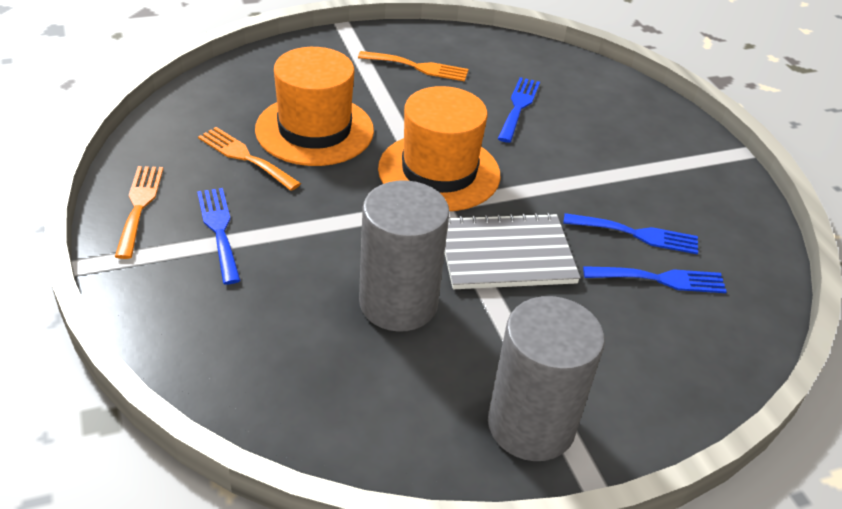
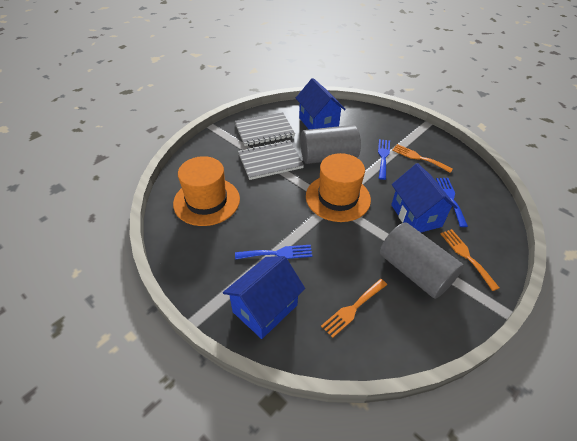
blue fork: 4 -> 3
blue house: 0 -> 3
grey notebook: 1 -> 2

